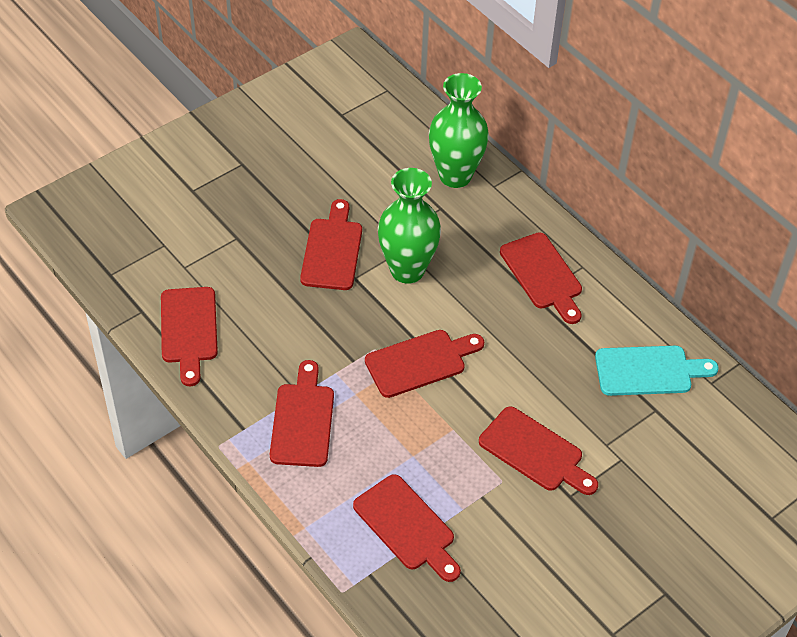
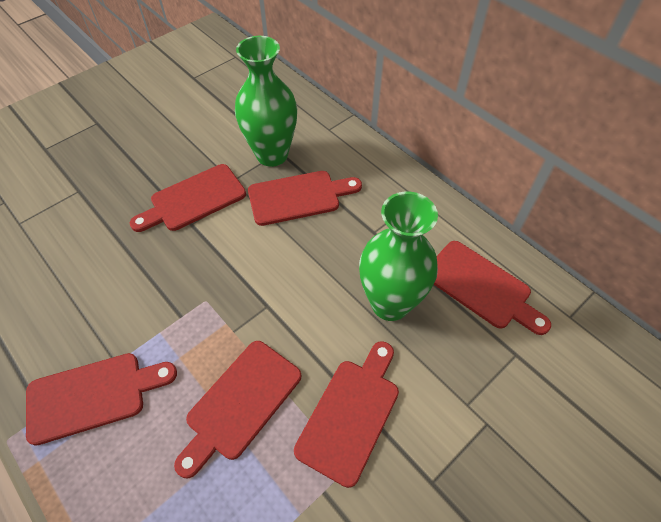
red cutting board: 7 -> 6
turquoise cutting board: 1 -> 0

